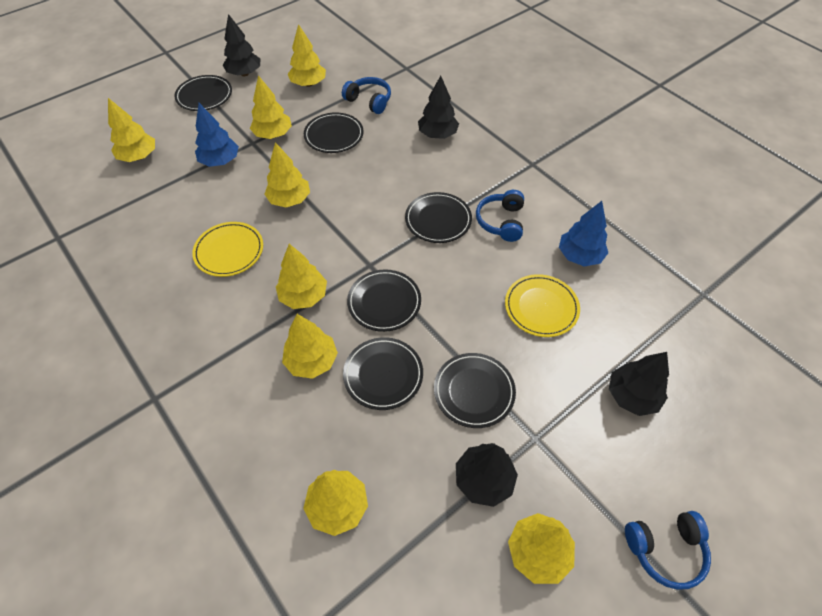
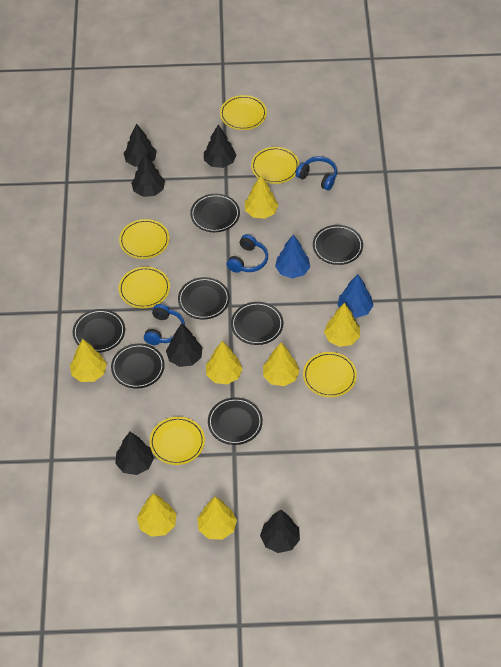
black plate: 6 -> 7
black tree: 4 -> 6
yellow plate: 2 -> 6
yellow tree: 8 -> 7

